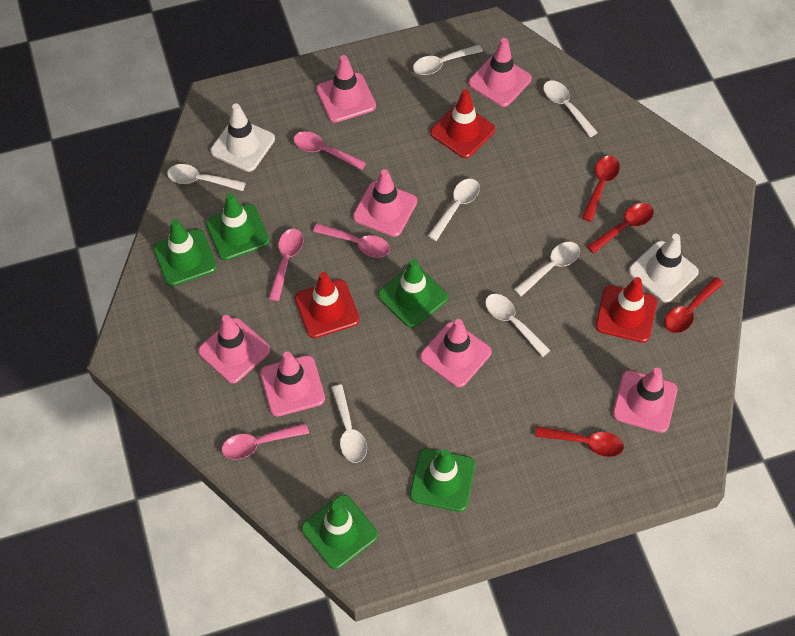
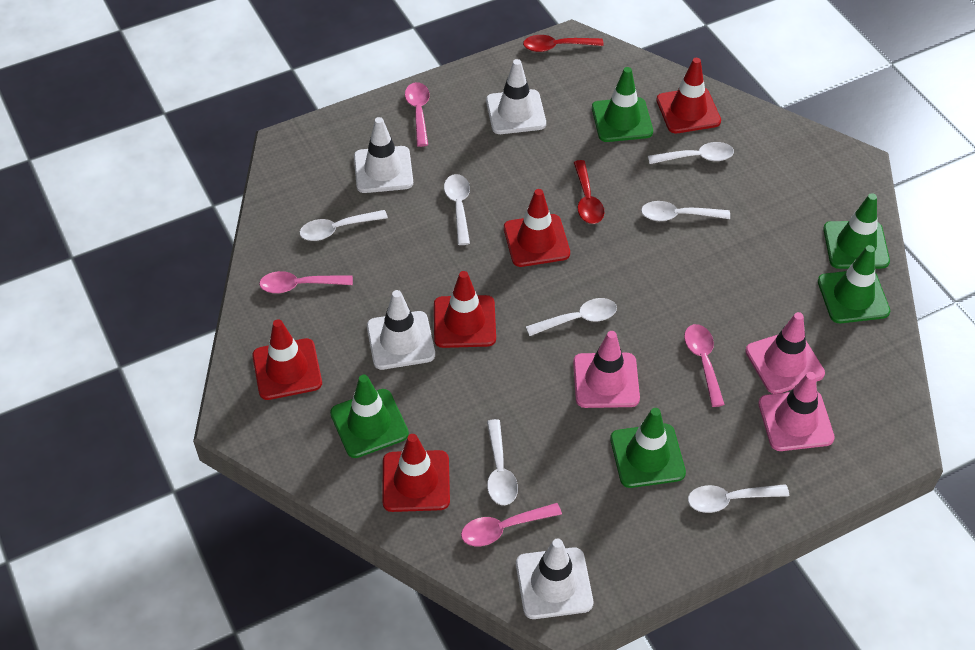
pink traffic cone: 7 -> 3
red spoon: 4 -> 2
red traffic cone: 3 -> 5
white traffic cone: 2 -> 4

